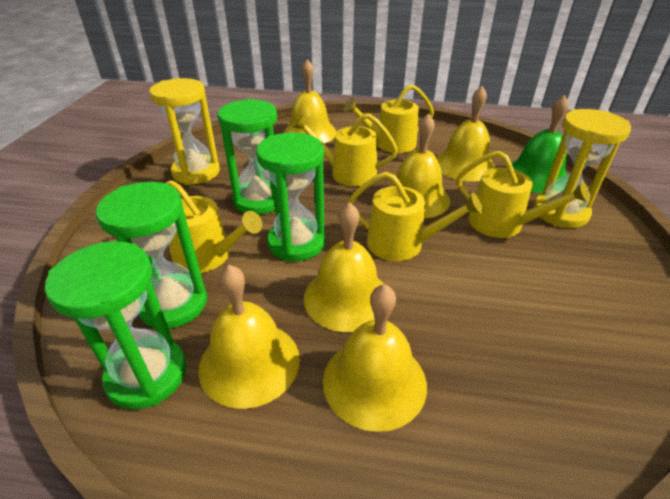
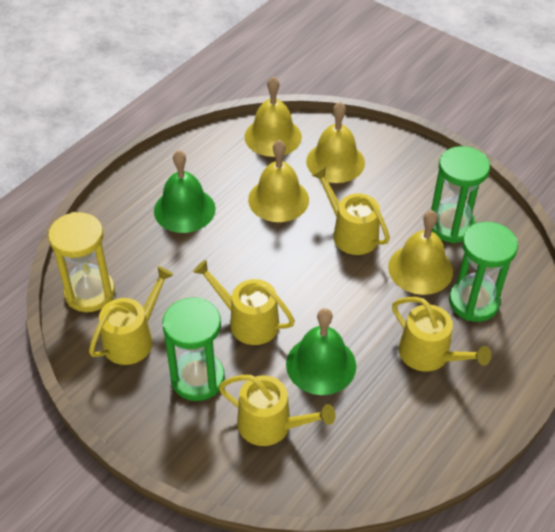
green bell: 1 -> 2
green hourglass: 4 -> 3
yellow bell: 6 -> 4
yellow hourglass: 2 -> 1

